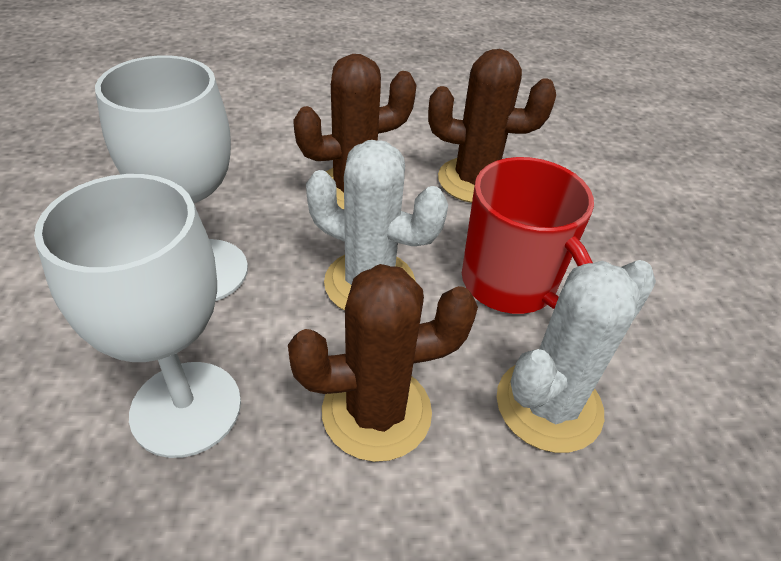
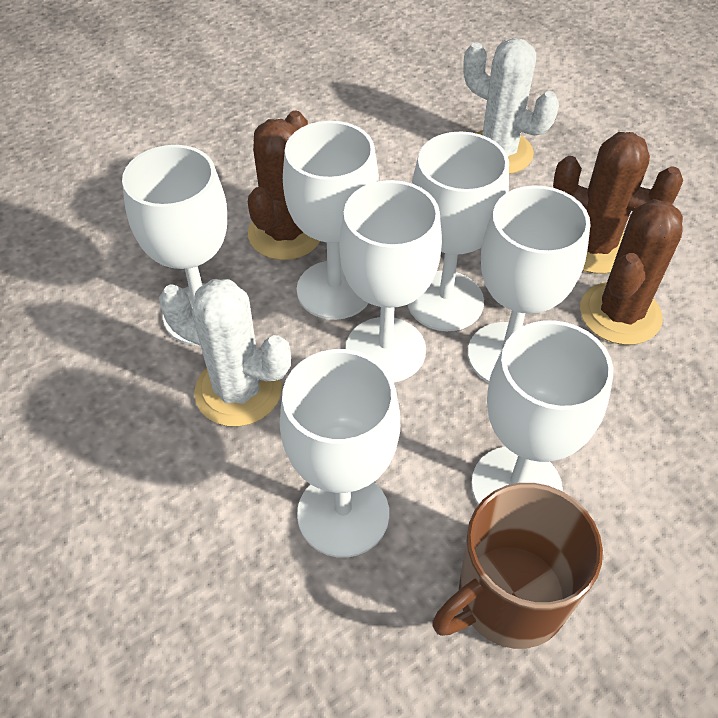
brown mug: 0 -> 1
red mug: 1 -> 0
white goblet: 2 -> 7

